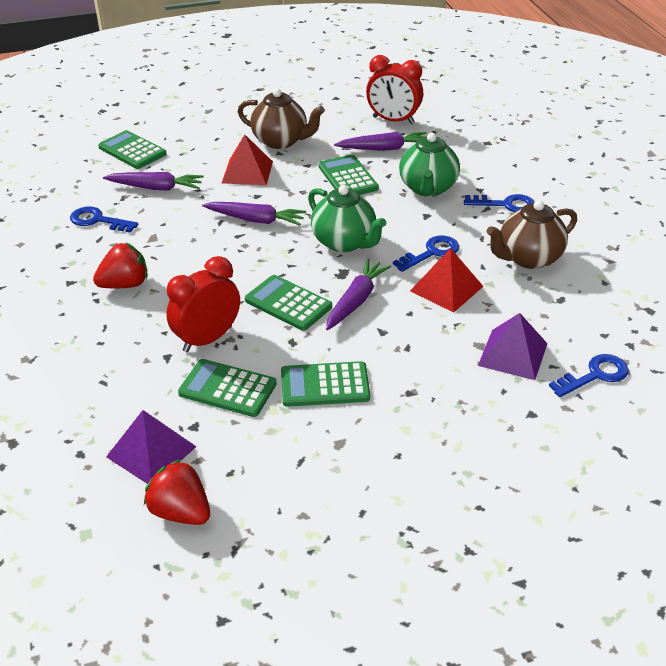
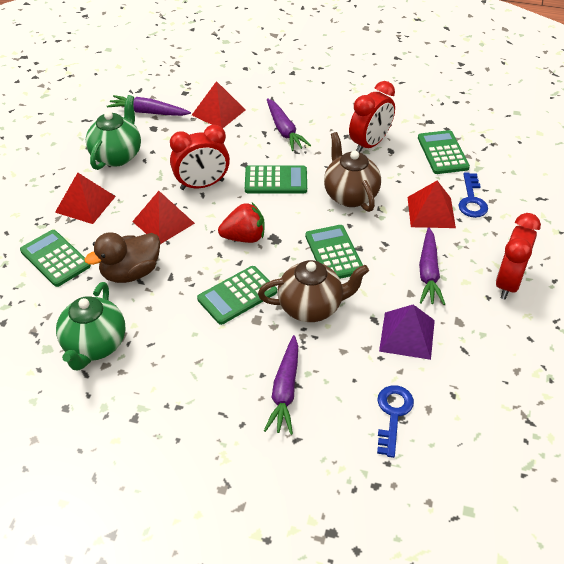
blue key: 4 -> 2
brown duck: 0 -> 1
purple pyramid: 2 -> 1
red clock: 2 -> 3
red pyramid: 2 -> 4
red strawberry: 2 -> 1

